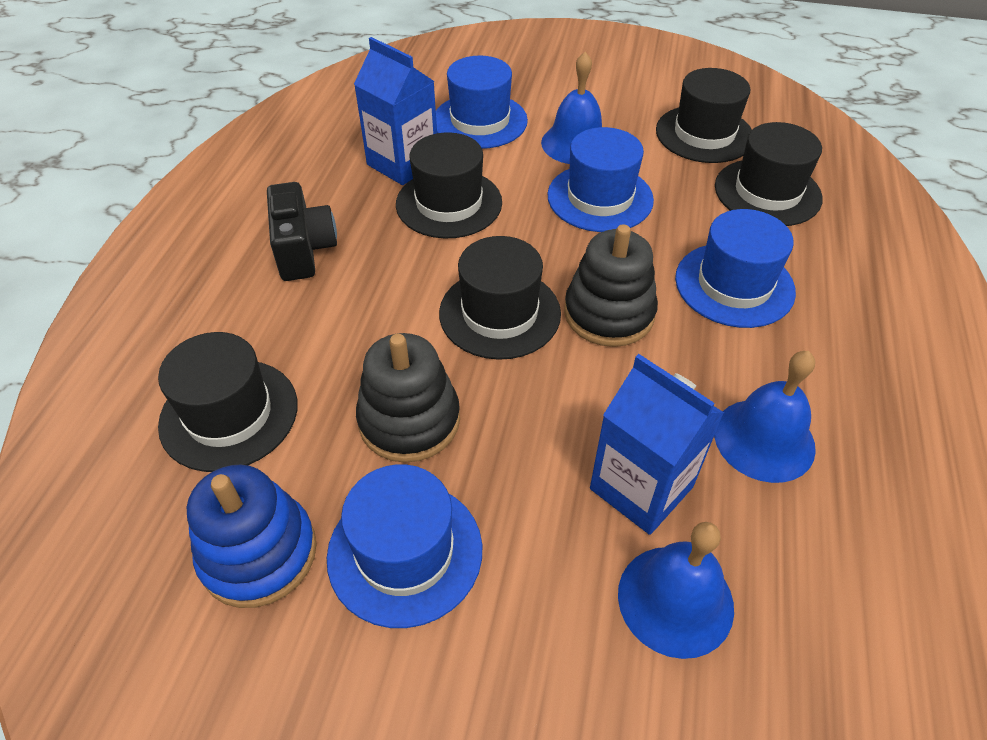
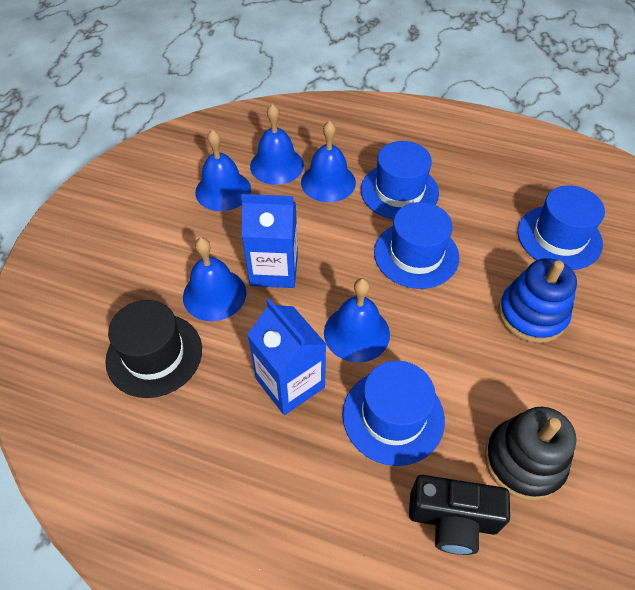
black hat: 5 -> 1
black stacking toy: 2 -> 1
blue bell: 3 -> 5

